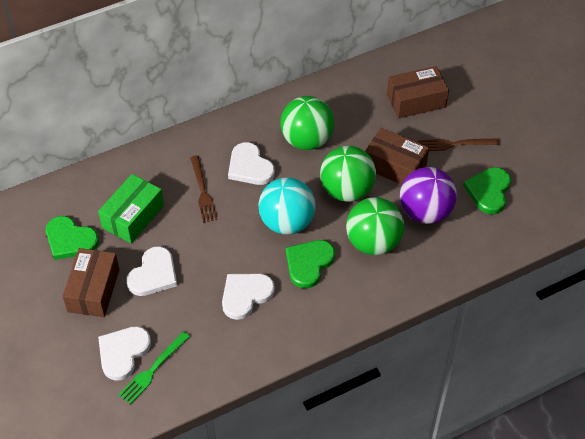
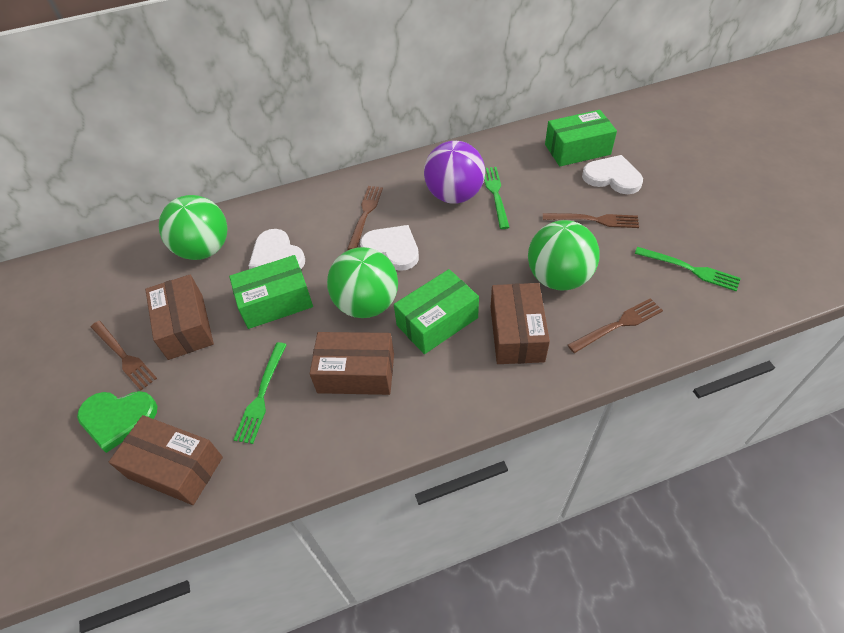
brown box: 3 -> 4
brown fork: 2 -> 4
green box: 1 -> 3
green fork: 1 -> 3
green heart: 3 -> 1
turquoise ball: 1 -> 0
white heart: 4 -> 3

